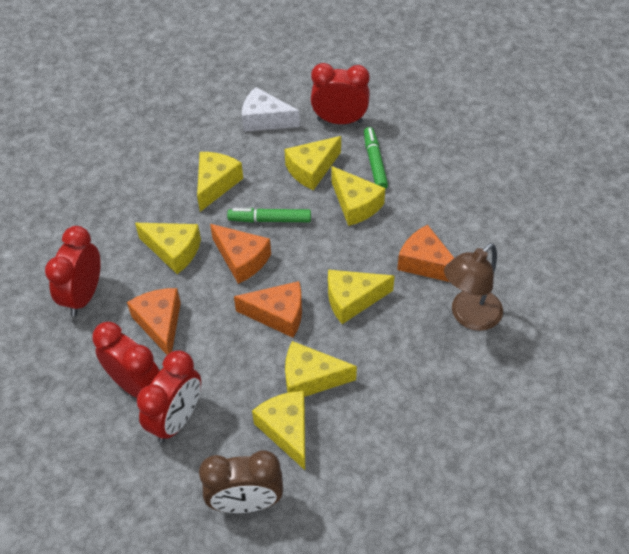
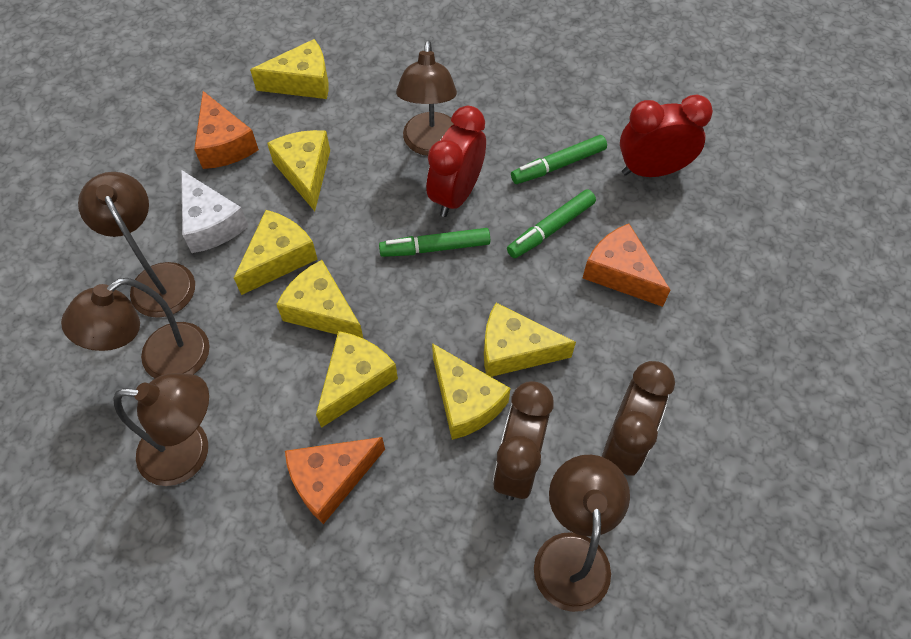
brown clock: 1 -> 2
brown lamp: 1 -> 5
green marker: 2 -> 3
orange cheese: 4 -> 3
red clock: 4 -> 2

